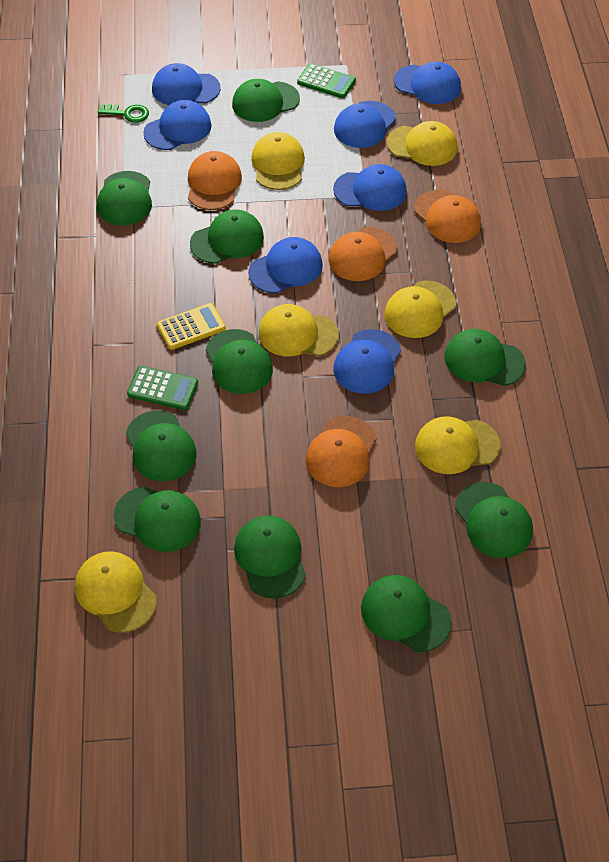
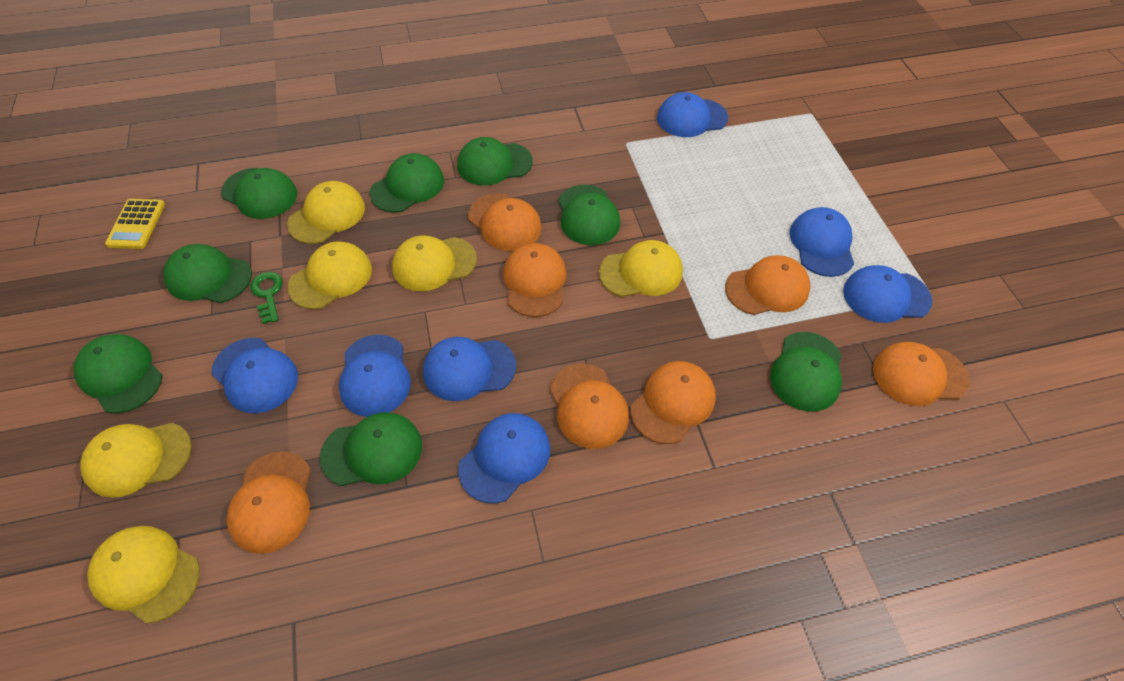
green calculator: 2 -> 0
green cap: 10 -> 8
orange cap: 4 -> 7

